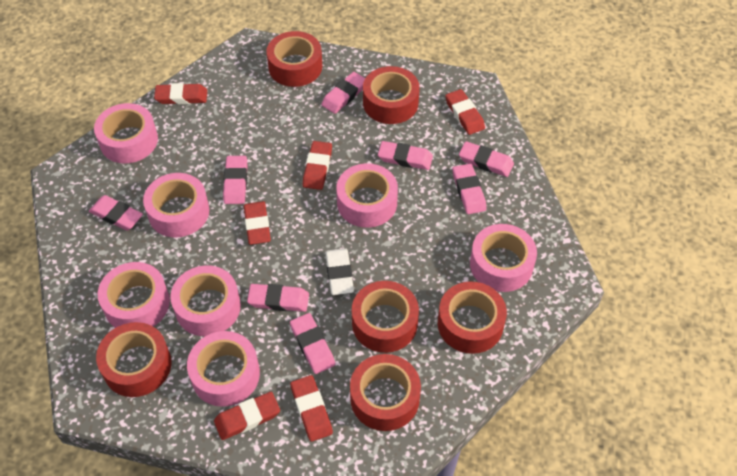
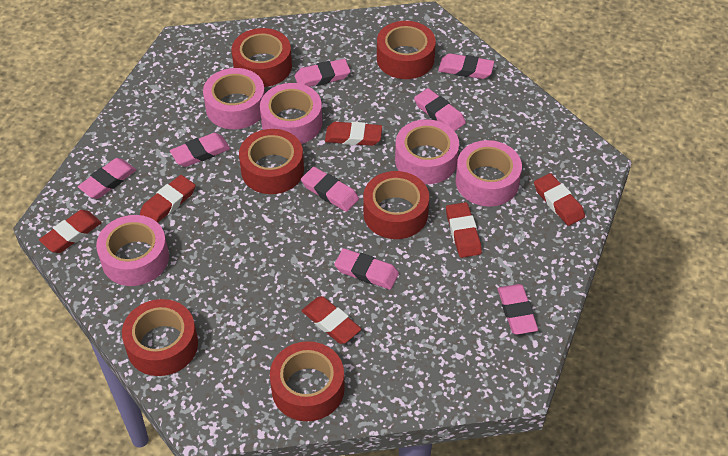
pink tape: 7 -> 5
white eraser: 1 -> 0

